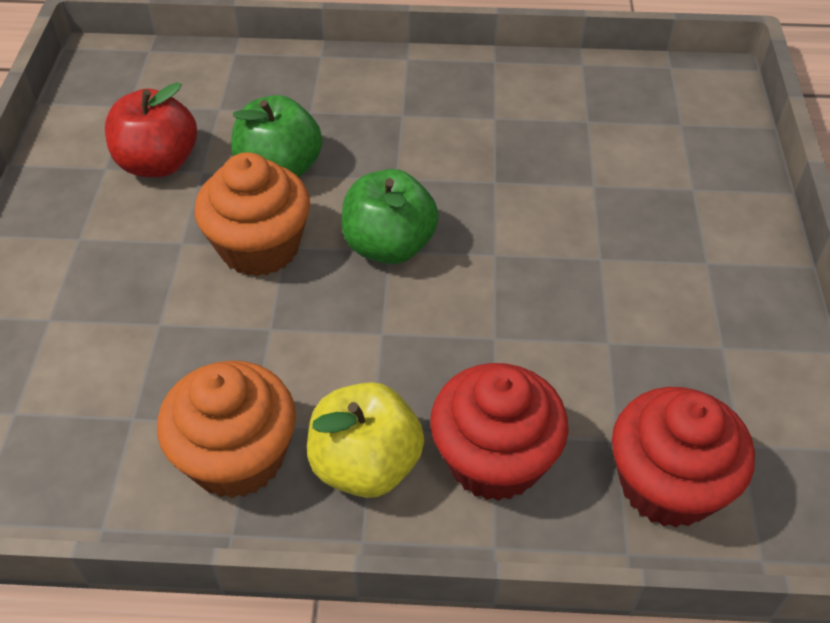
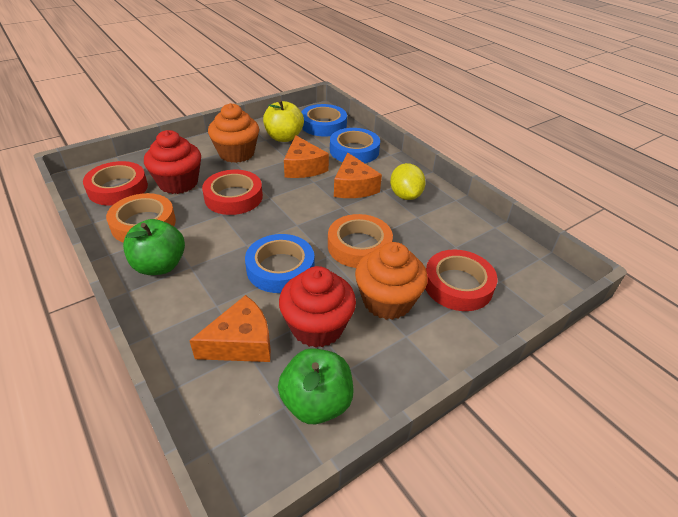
blue tape: 0 -> 3
orange cheese: 0 -> 3
orange tape: 0 -> 2
red apple: 1 -> 0
red tape: 0 -> 3
yellow lemon: 0 -> 1

